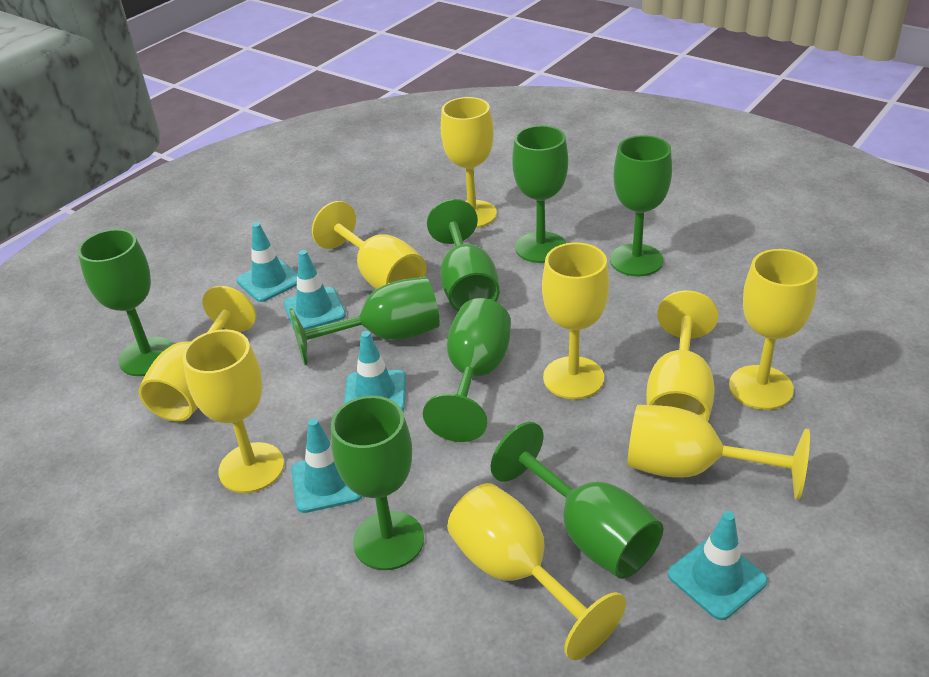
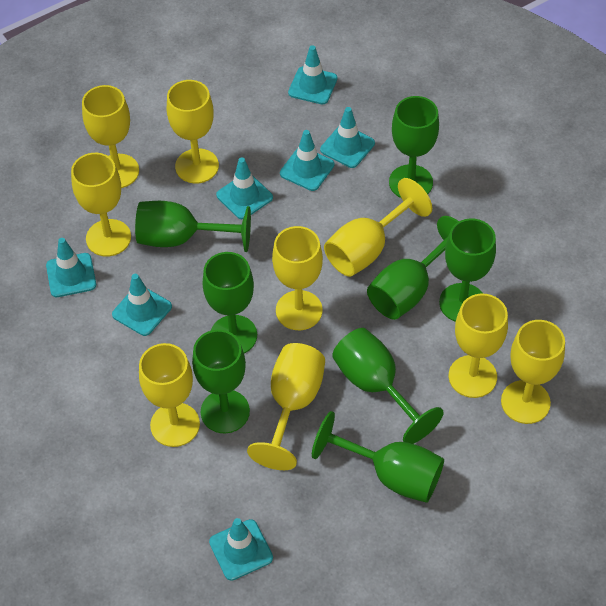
turquoise traffic cone: 5 -> 7

